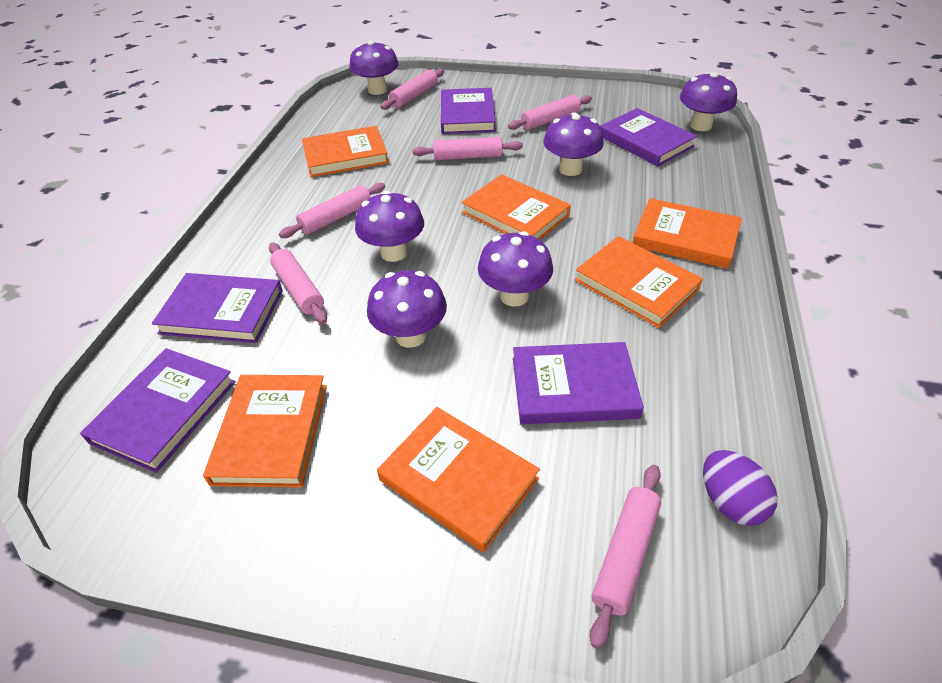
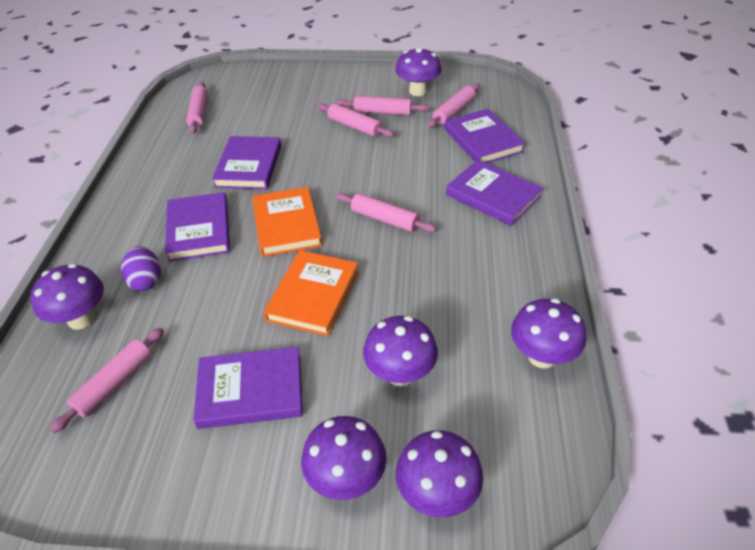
orange book: 6 -> 2

